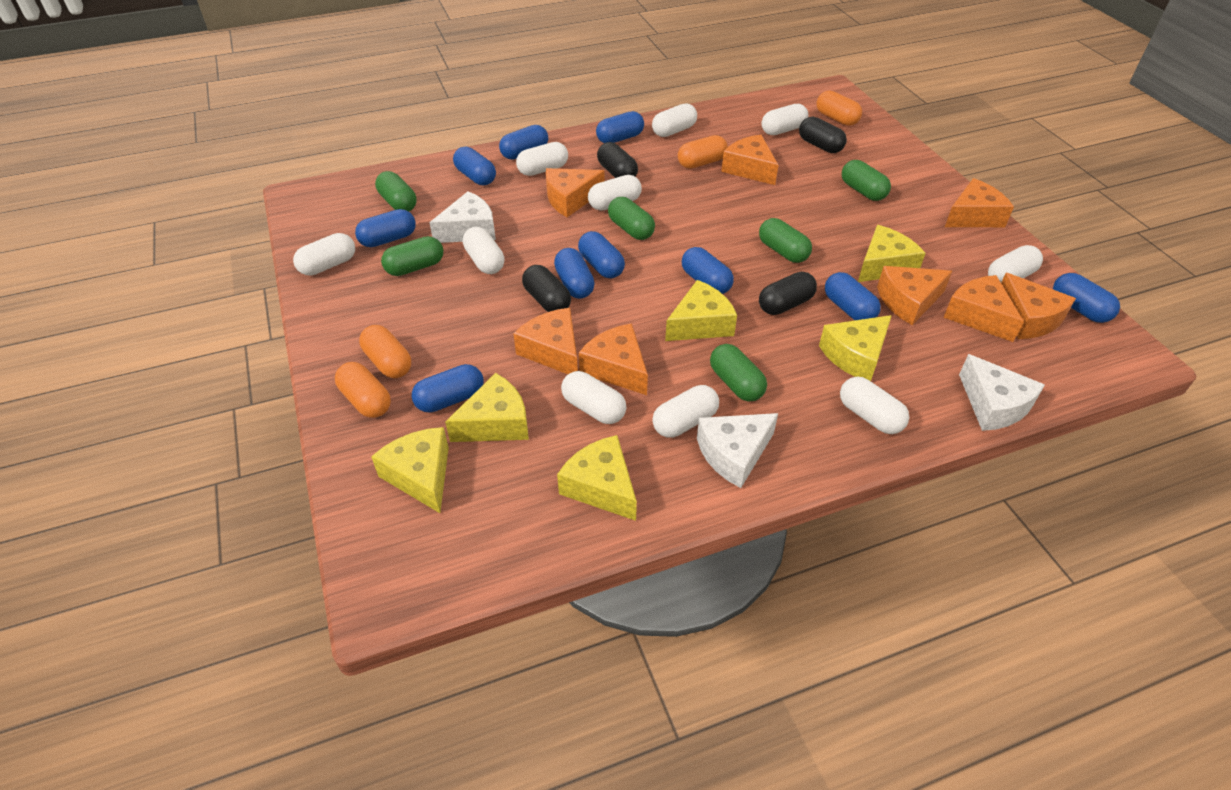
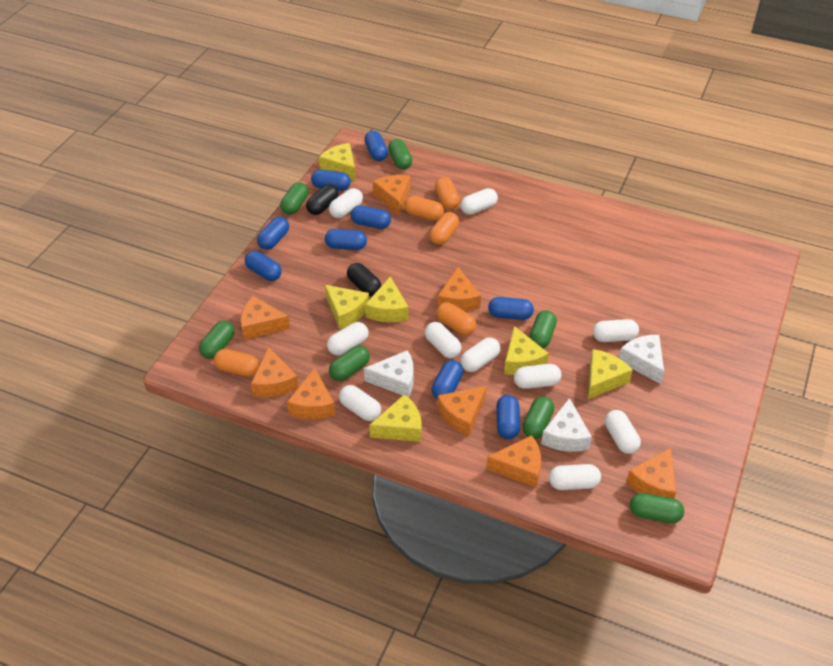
black capsule: 4 -> 2
blue capsule: 10 -> 9
green capsule: 6 -> 7
orange capsule: 4 -> 5

